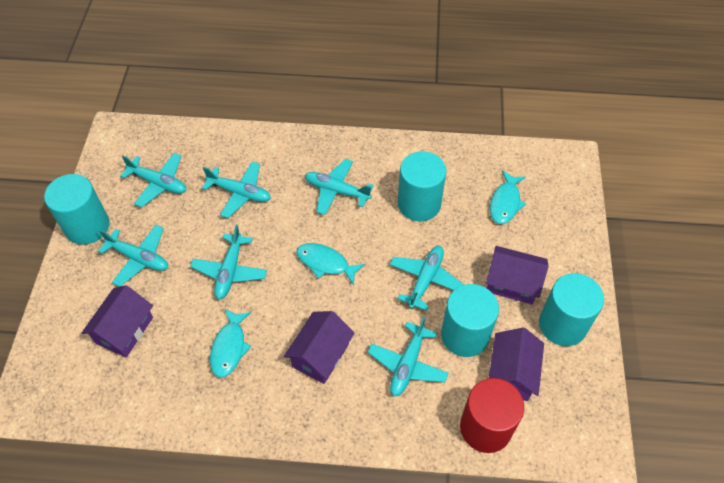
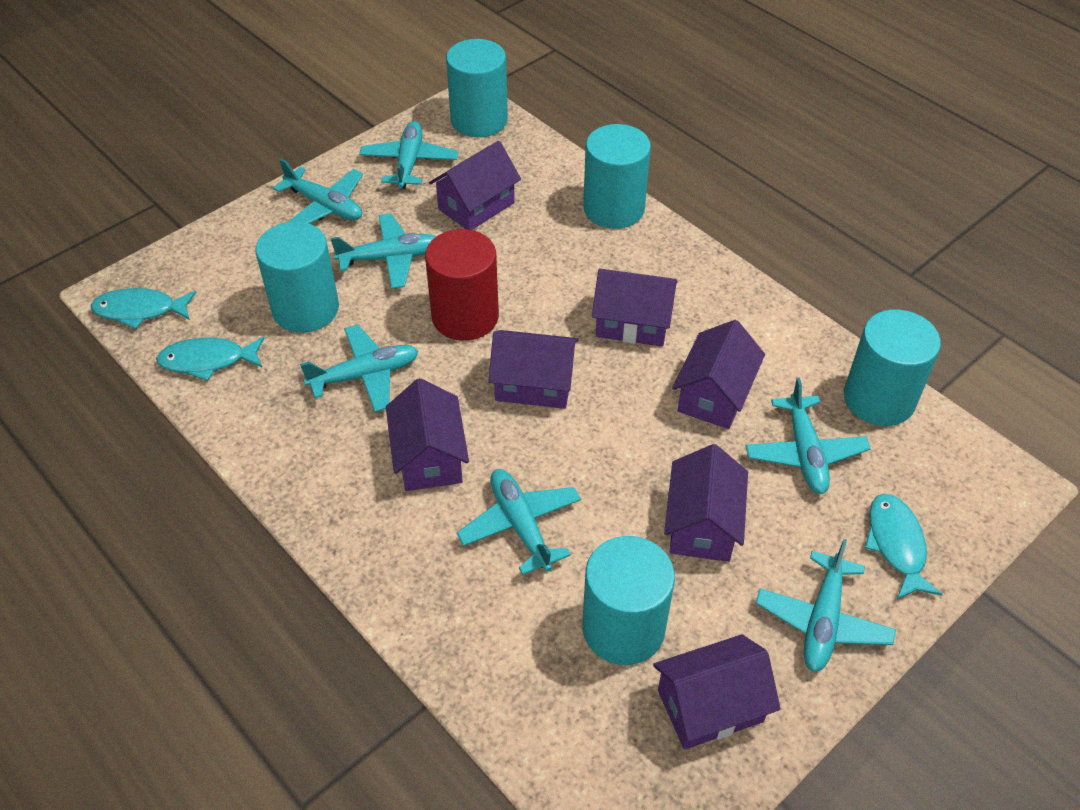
purple house: 4 -> 7
turquoise cylinder: 4 -> 5

